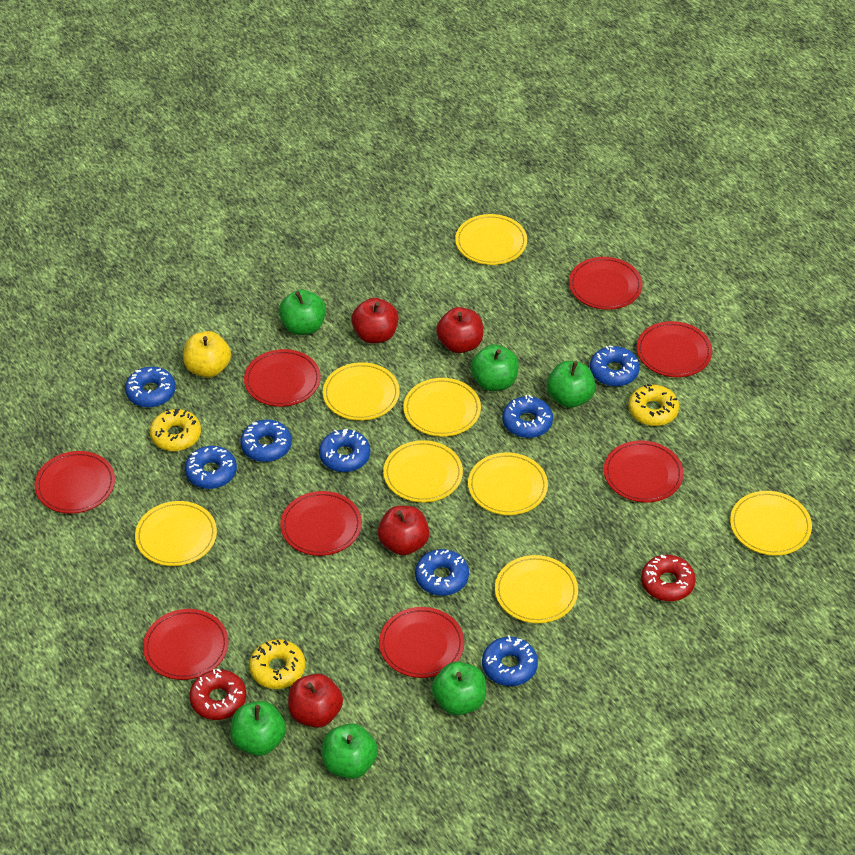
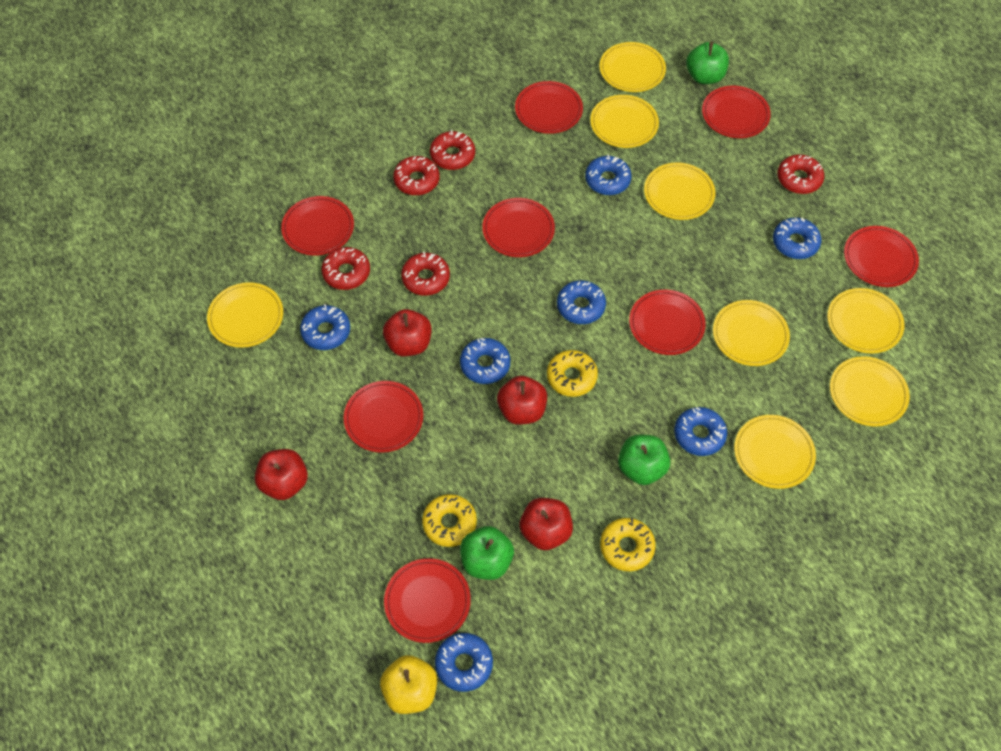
blue donut: 8 -> 7
green apple: 6 -> 3
red donut: 2 -> 5

